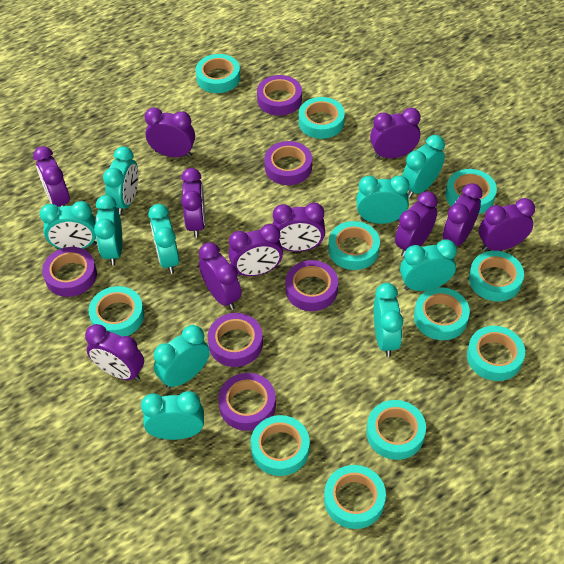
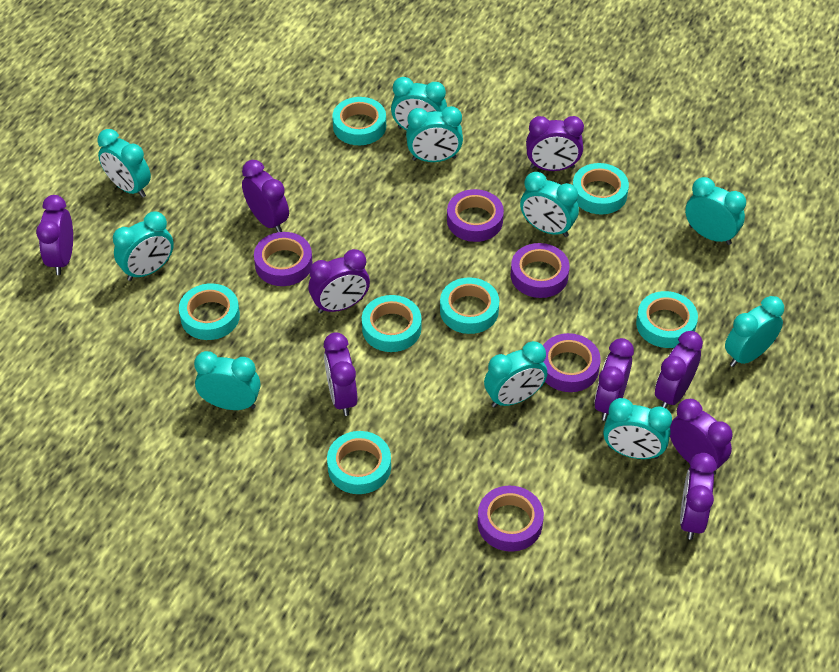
purple clock: 11 -> 9
purple tape: 6 -> 5
turquoise tape: 11 -> 7

